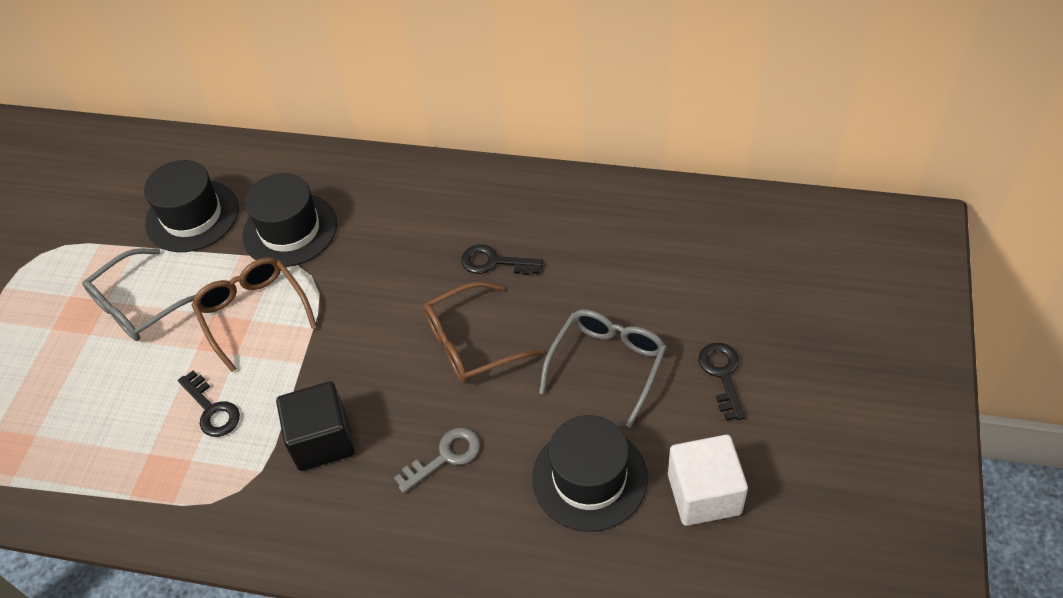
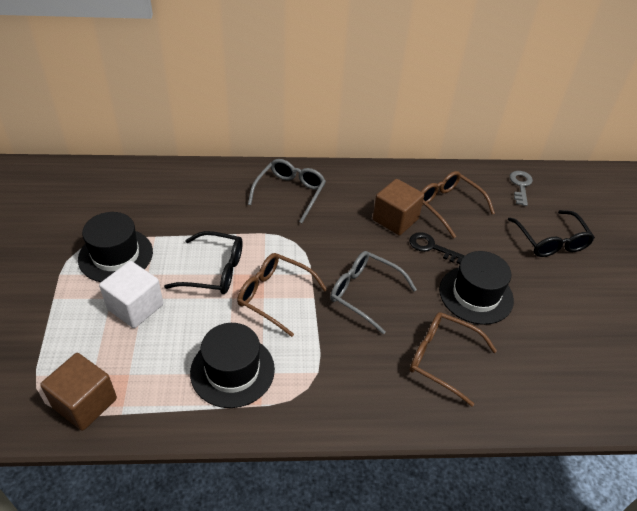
black cube: 1 -> 0
black glasses: 0 -> 2
black key: 3 -> 1
brown cube: 0 -> 2
brown glasses: 2 -> 3

